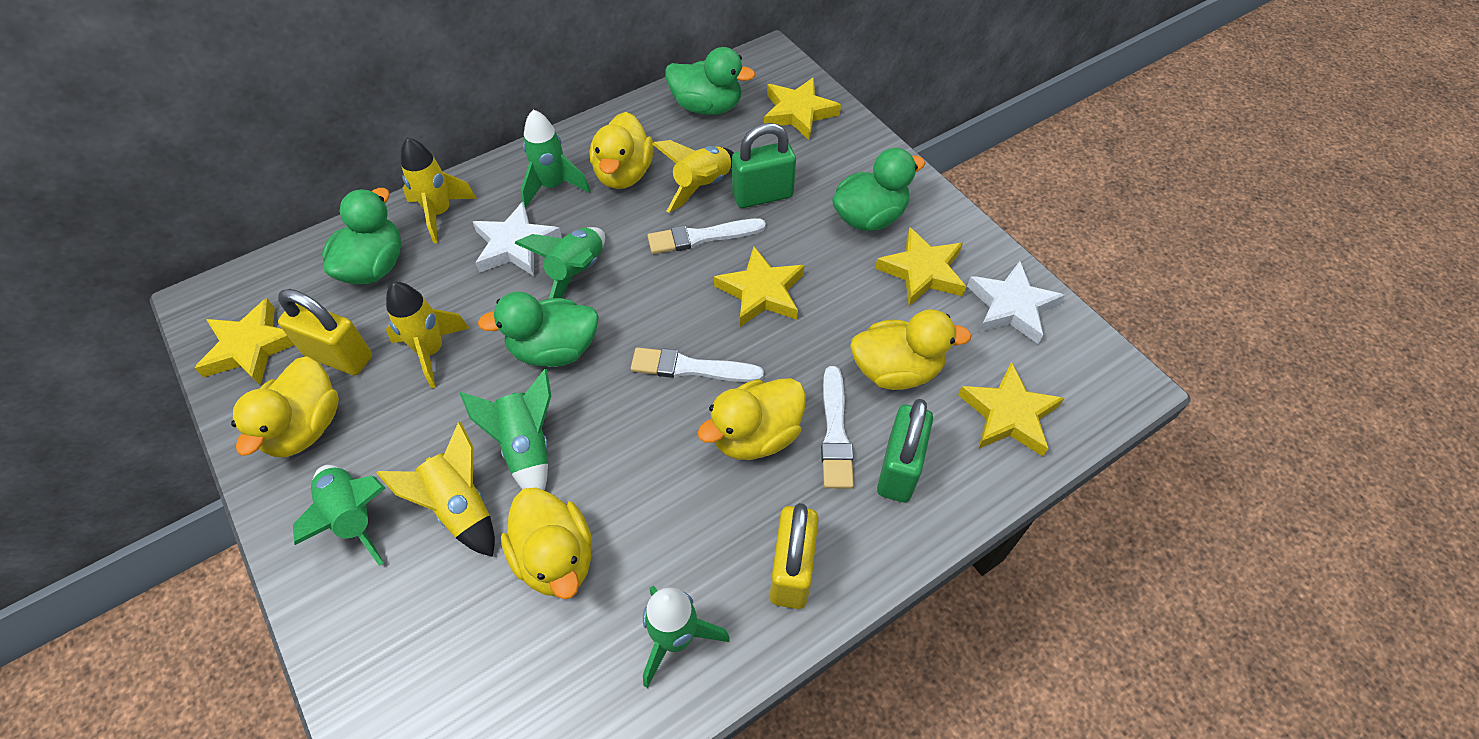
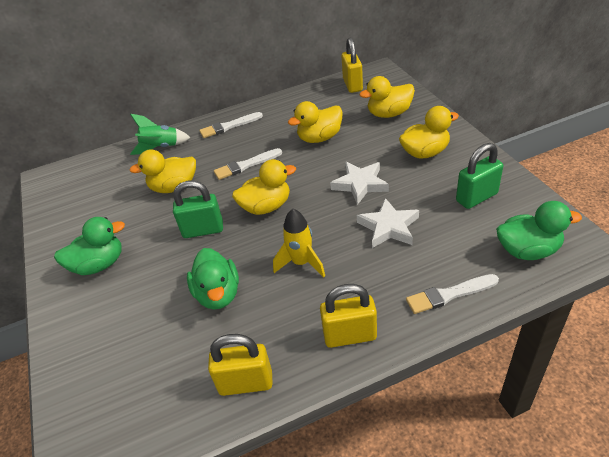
green duck: 4 -> 3
green rocket: 5 -> 1
yellow padlock: 2 -> 3
yellow rocket: 4 -> 1
yellow star: 5 -> 0

